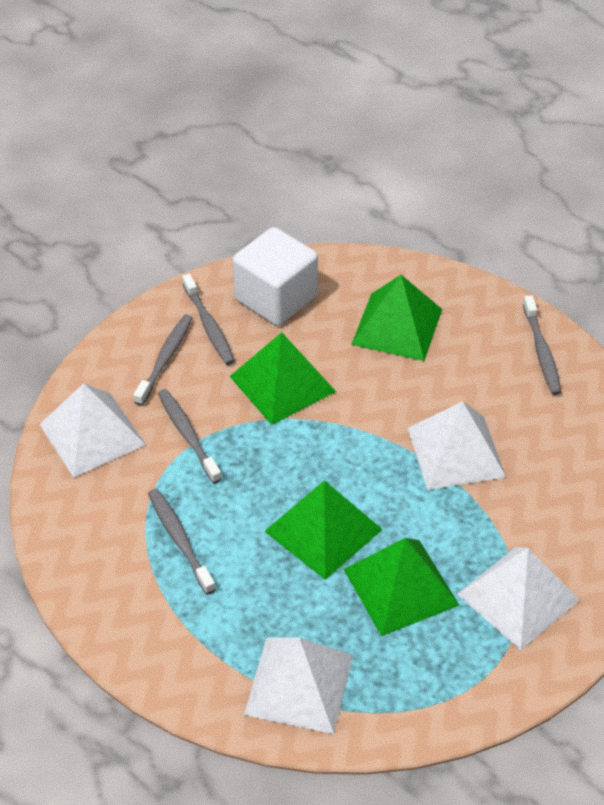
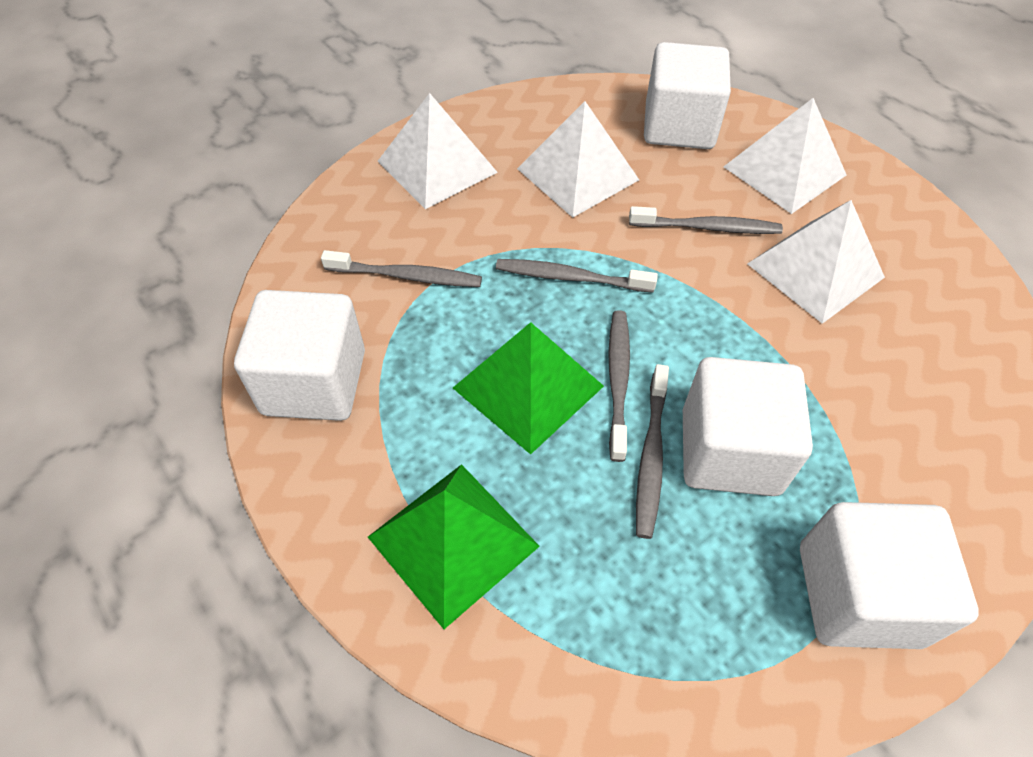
green pyramid: 4 -> 2
white cube: 1 -> 4

